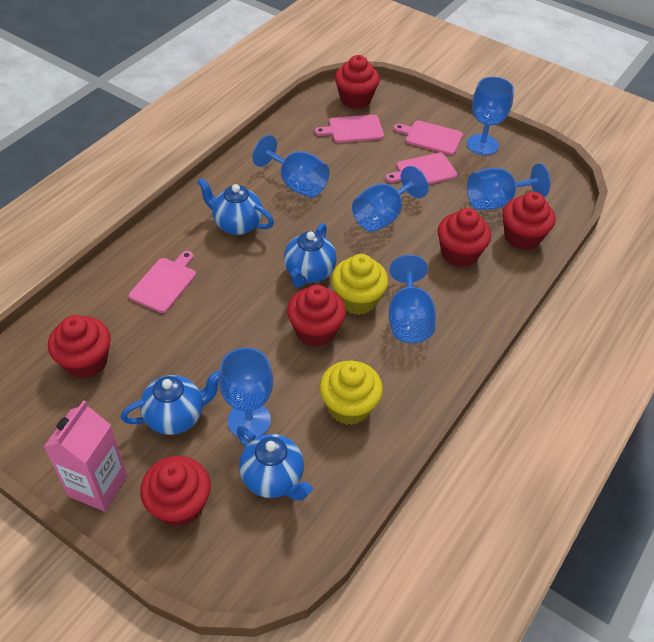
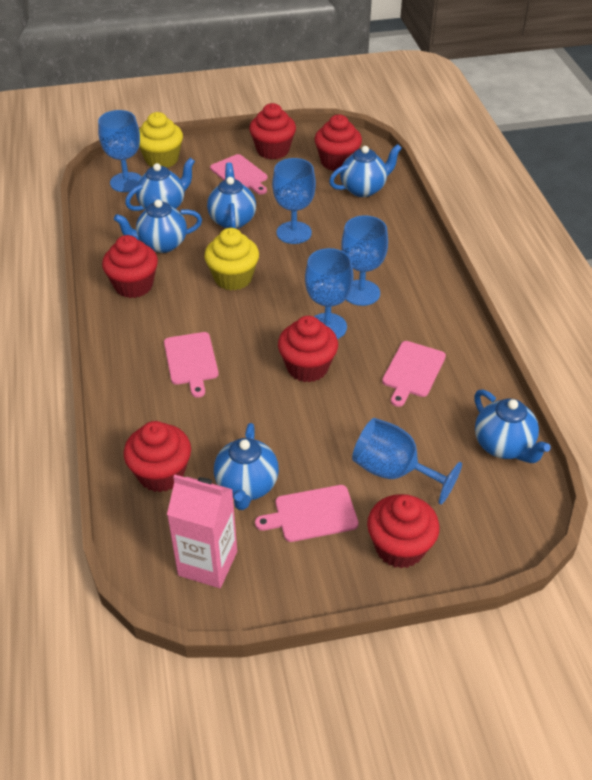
blue goblet: 6 -> 5
blue teapot: 4 -> 6

